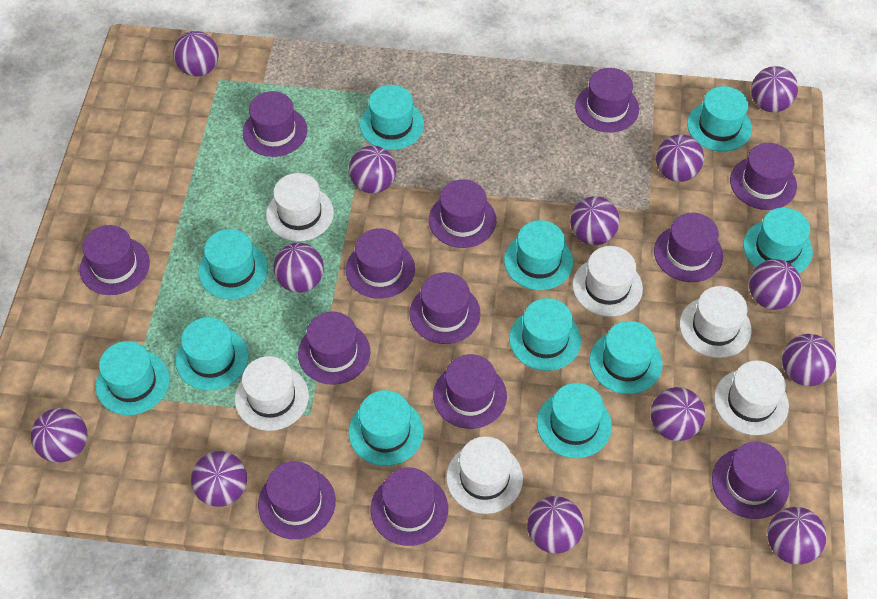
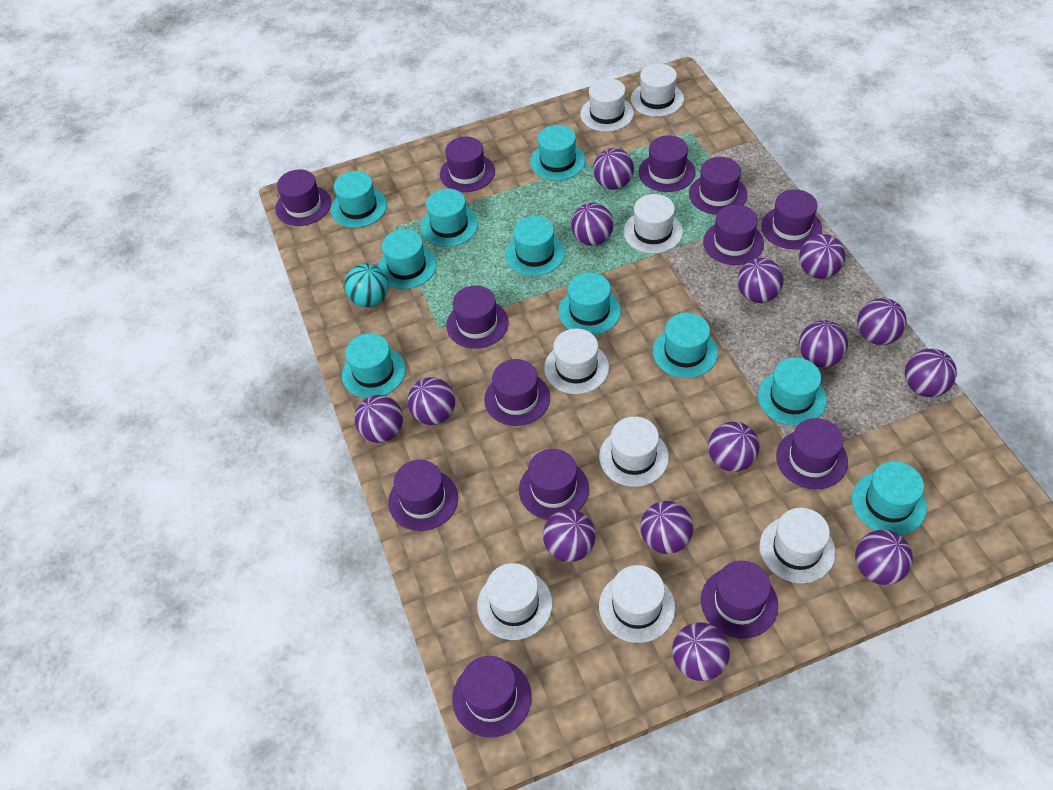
purple ball: 13 -> 14
turquoise ball: 0 -> 1
turquoise hat: 11 -> 10
white hat: 6 -> 8

